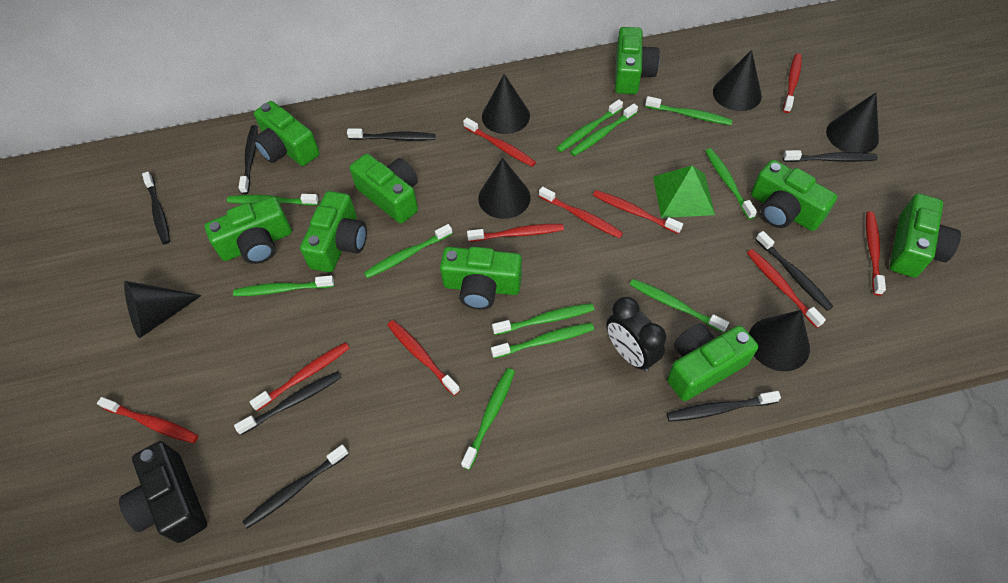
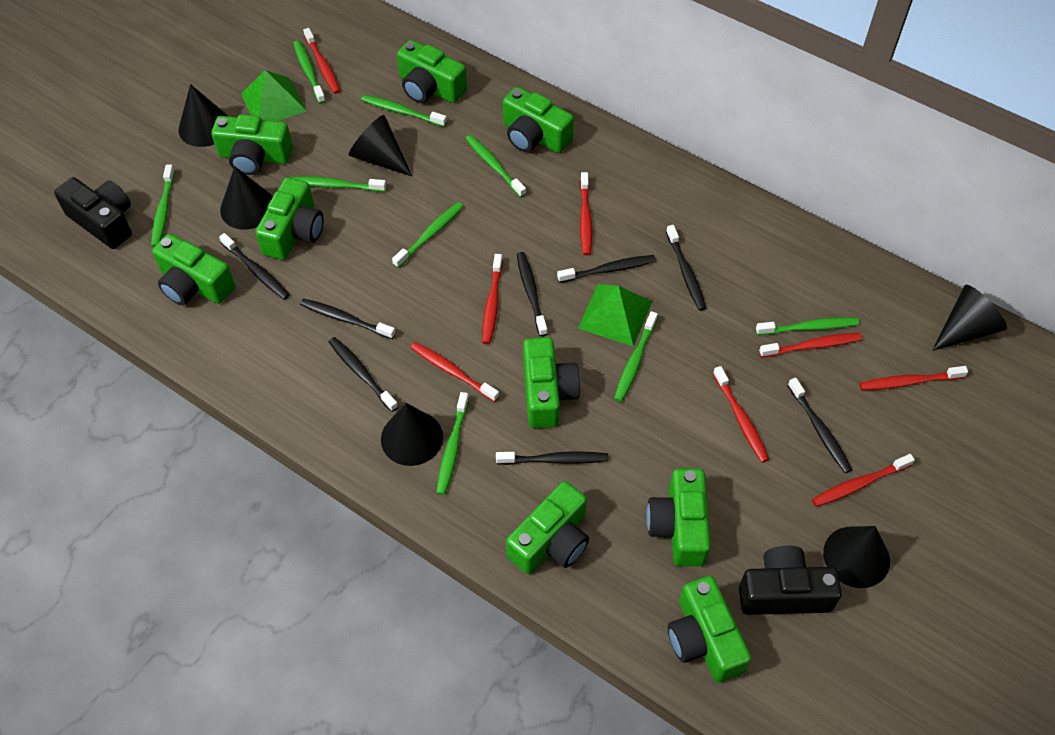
black camera: 1 -> 2
black clock: 1 -> 0
green pyramid: 1 -> 2
green toothbrush: 11 -> 9
red toothbrush: 10 -> 8

